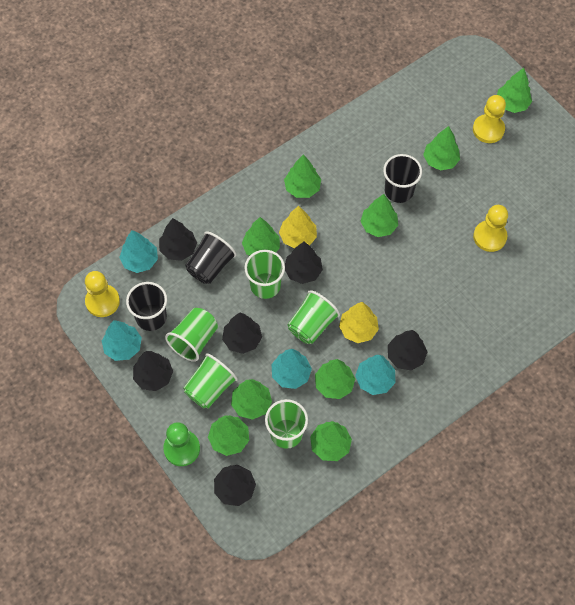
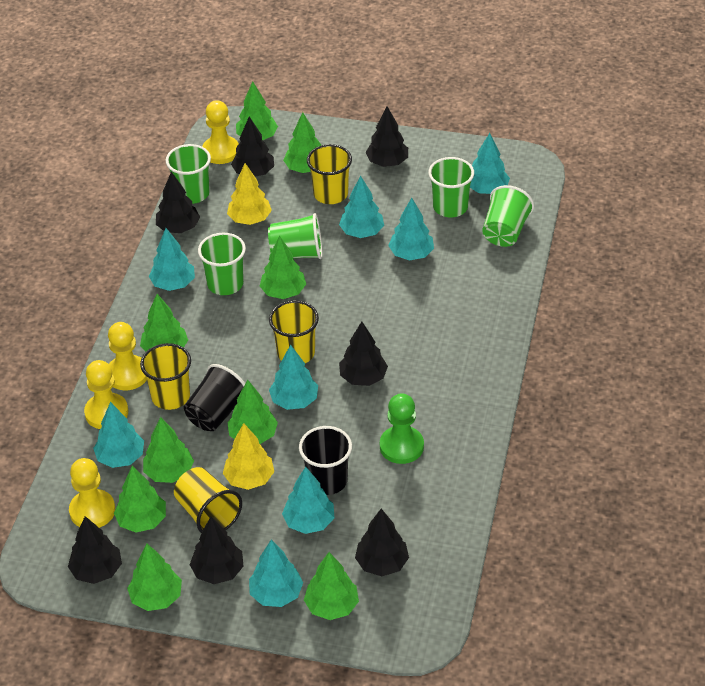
black cup: 3 -> 2
black tree: 6 -> 7
turquoise tree: 4 -> 8
yellow cup: 0 -> 4
yellow pawn: 3 -> 4

